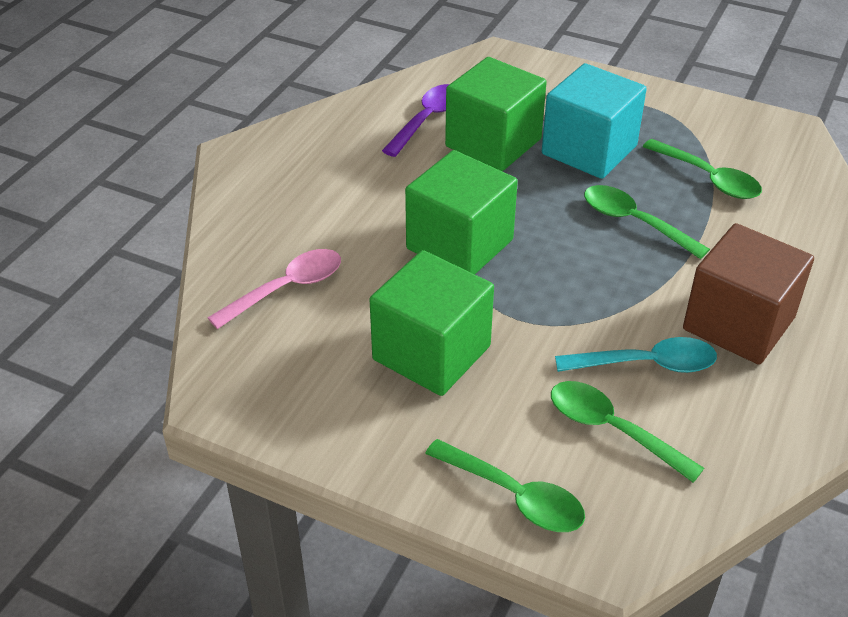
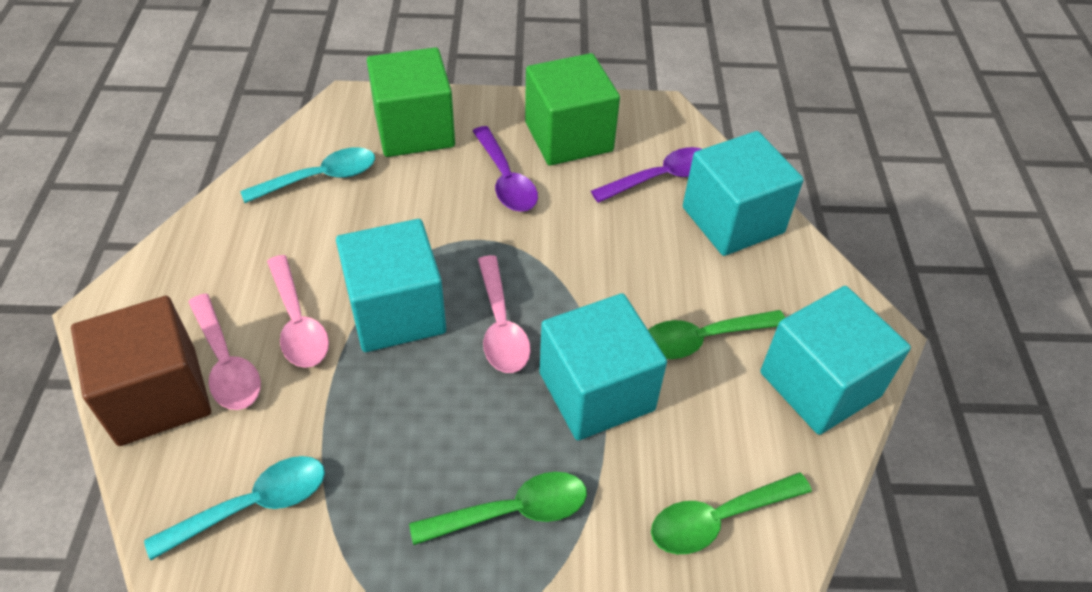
green cube: 3 -> 2
green spoon: 4 -> 3
pink spoon: 1 -> 3
purple spoon: 1 -> 2
turquoise cube: 1 -> 4
turquoise spoon: 1 -> 2

